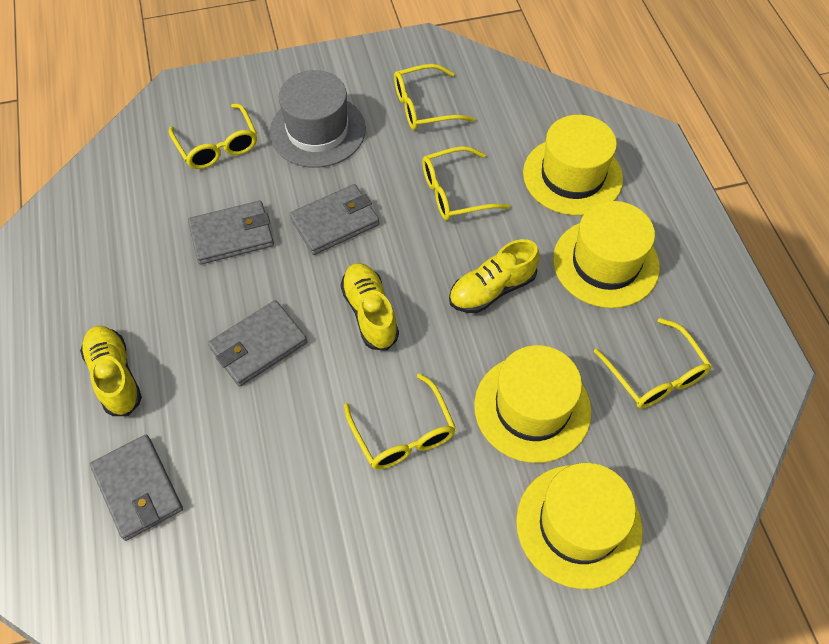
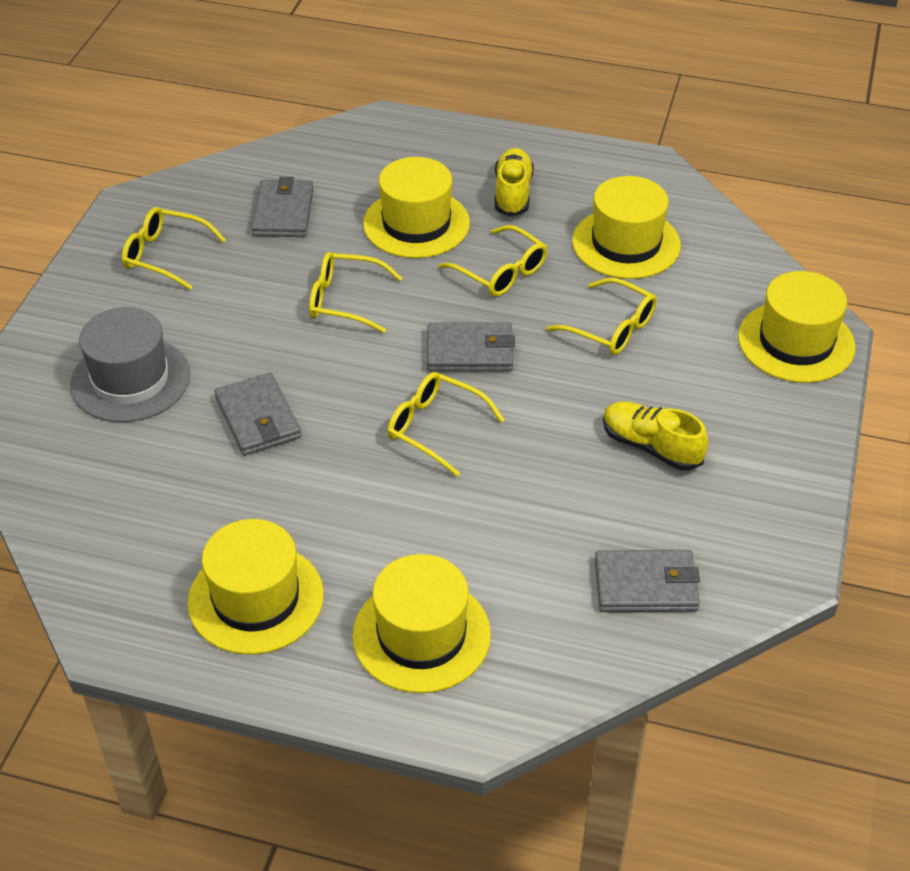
yellow hat: 4 -> 5
yellow shoe: 3 -> 2

